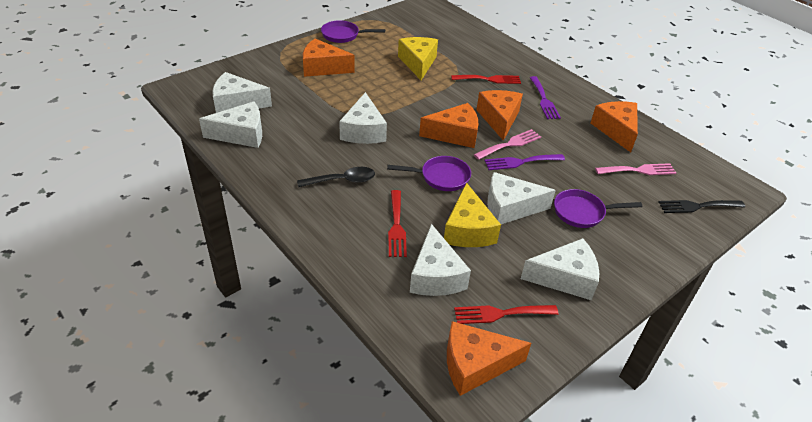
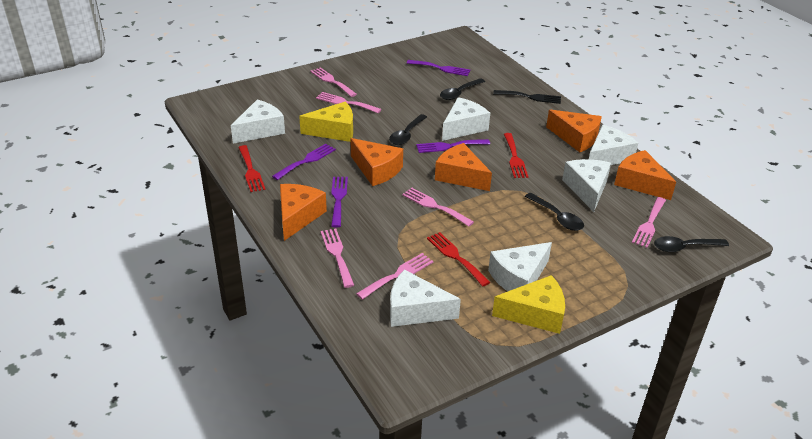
black spoon: 1 -> 4
pink fork: 2 -> 6
purple fork: 2 -> 4
purple pan: 3 -> 0

